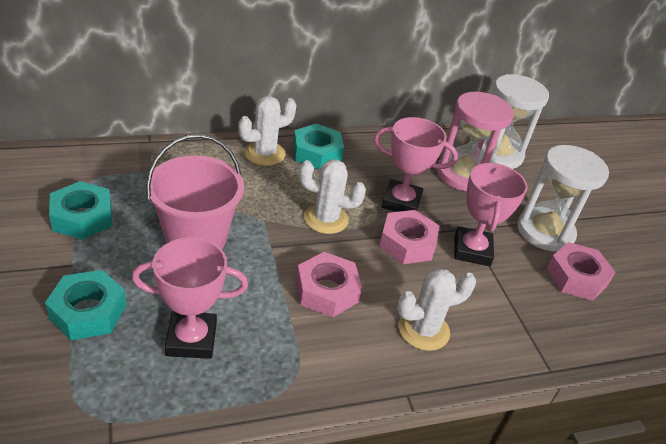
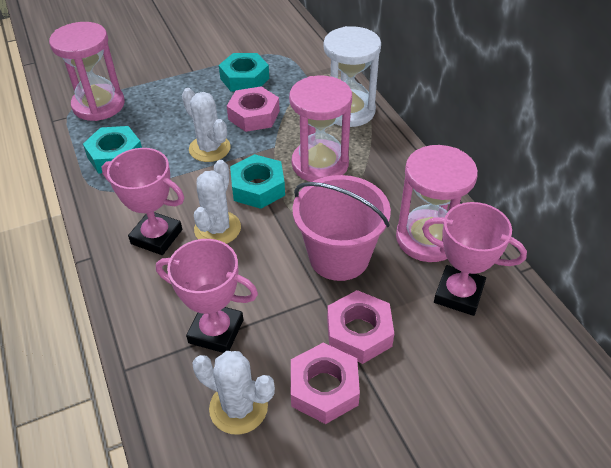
pink hourglass: 1 -> 3
white hourglass: 2 -> 1

